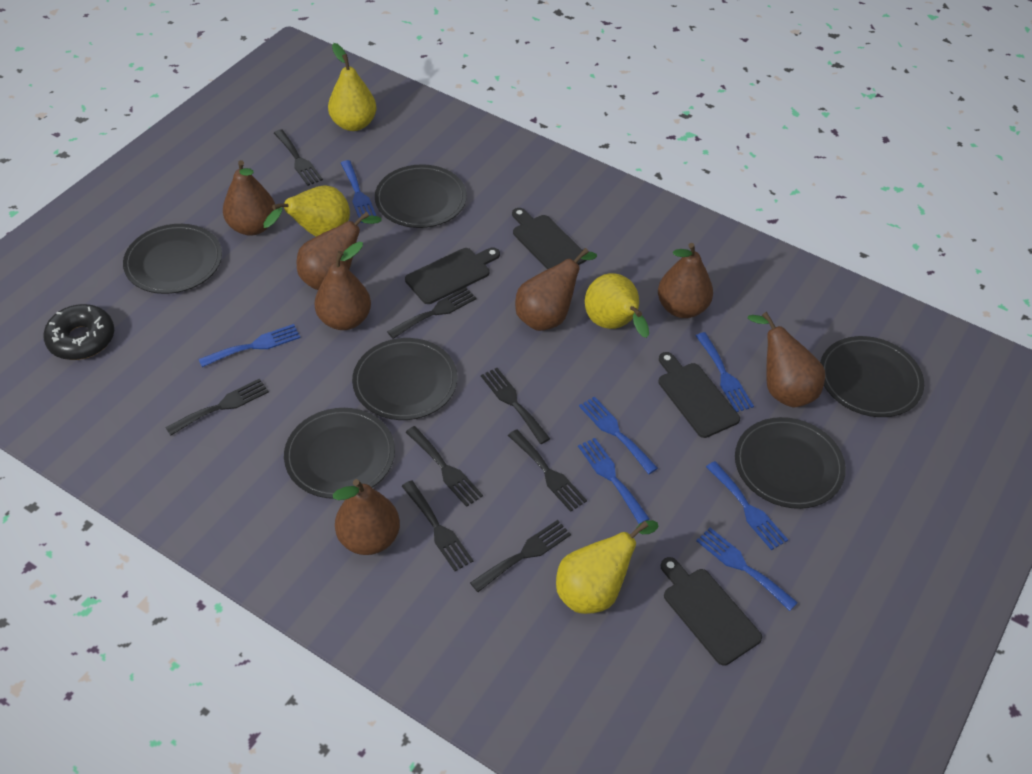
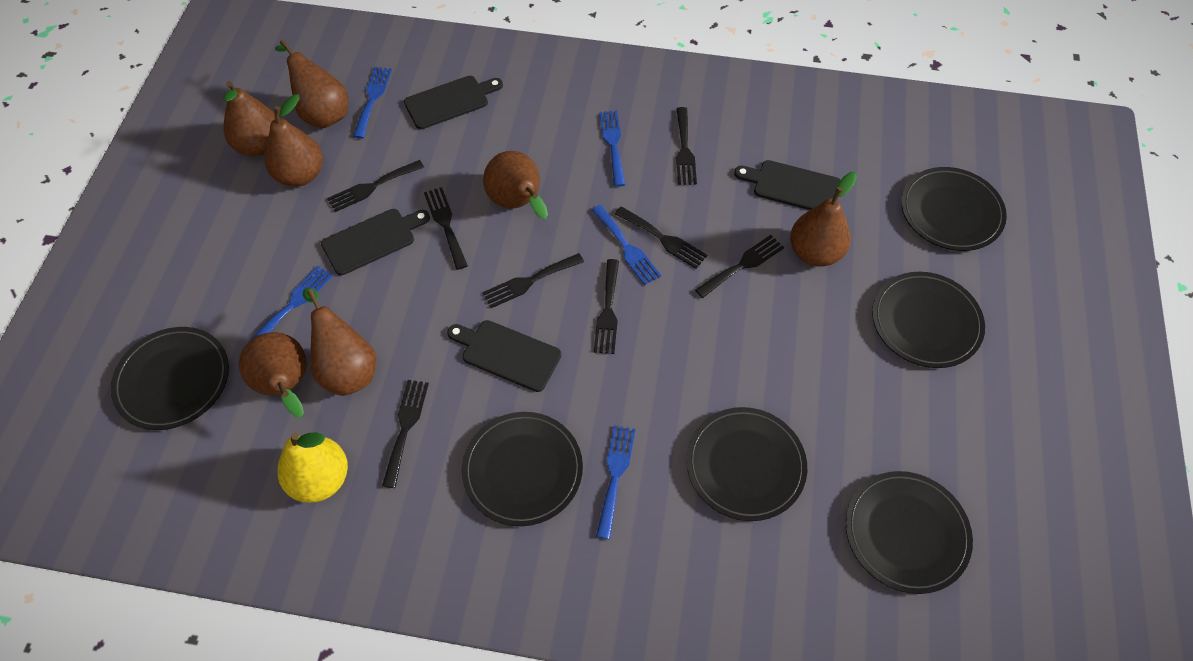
black donut: 1 -> 0
blue fork: 7 -> 5
yellow pear: 4 -> 1

